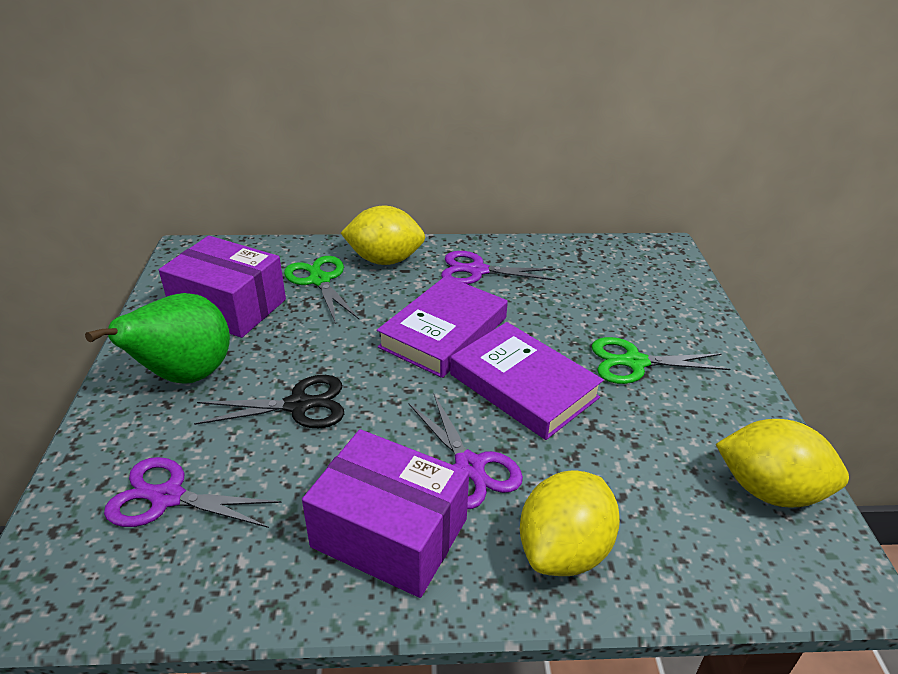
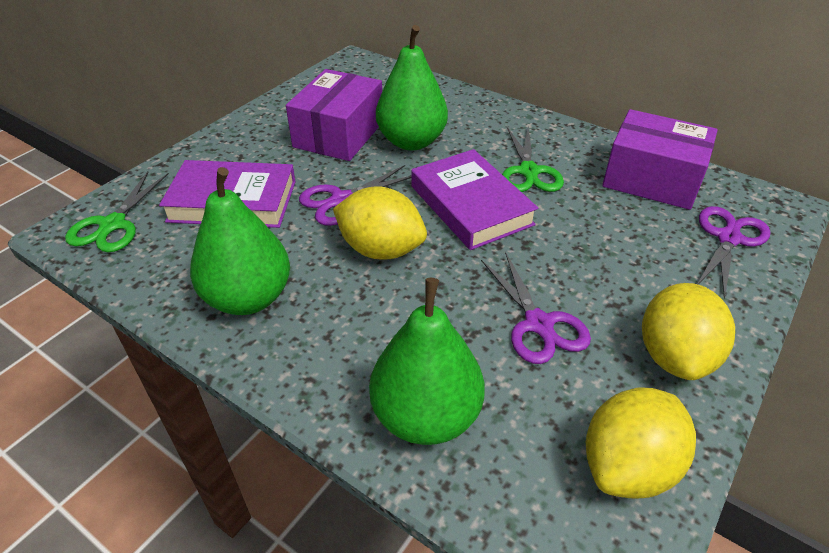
black scissors: 1 -> 0
green pear: 1 -> 3

